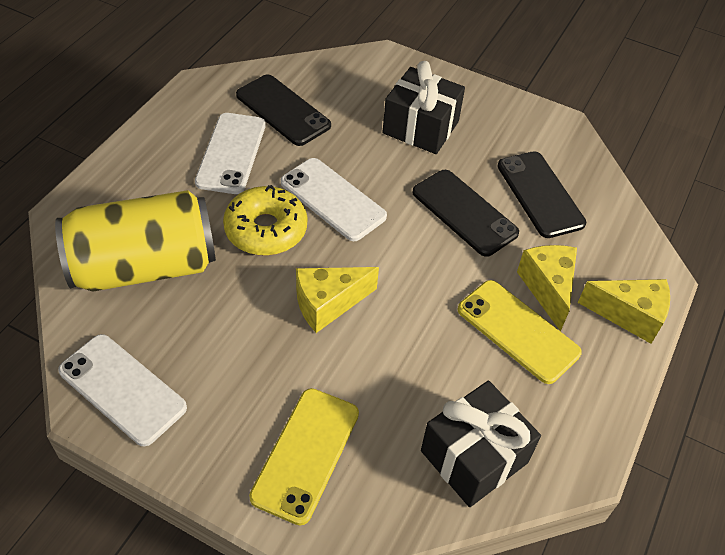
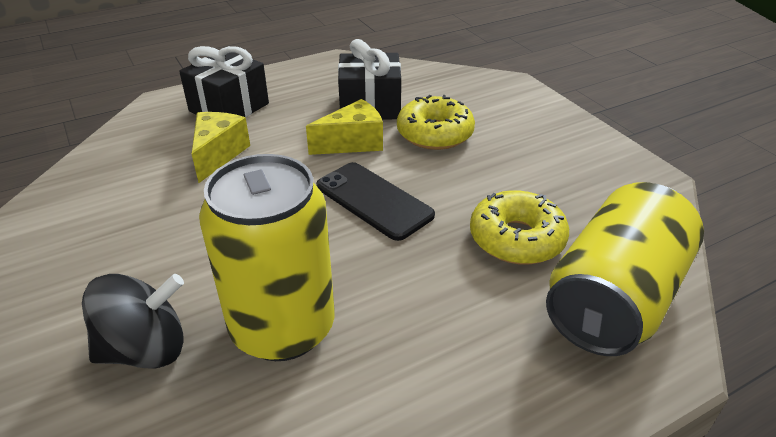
black phone: 3 -> 1
black spinning top: 0 -> 1
white phone: 3 -> 0
yellow can: 1 -> 2
yellow cheese: 3 -> 2
yellow donut: 1 -> 2
yellow phone: 2 -> 0

